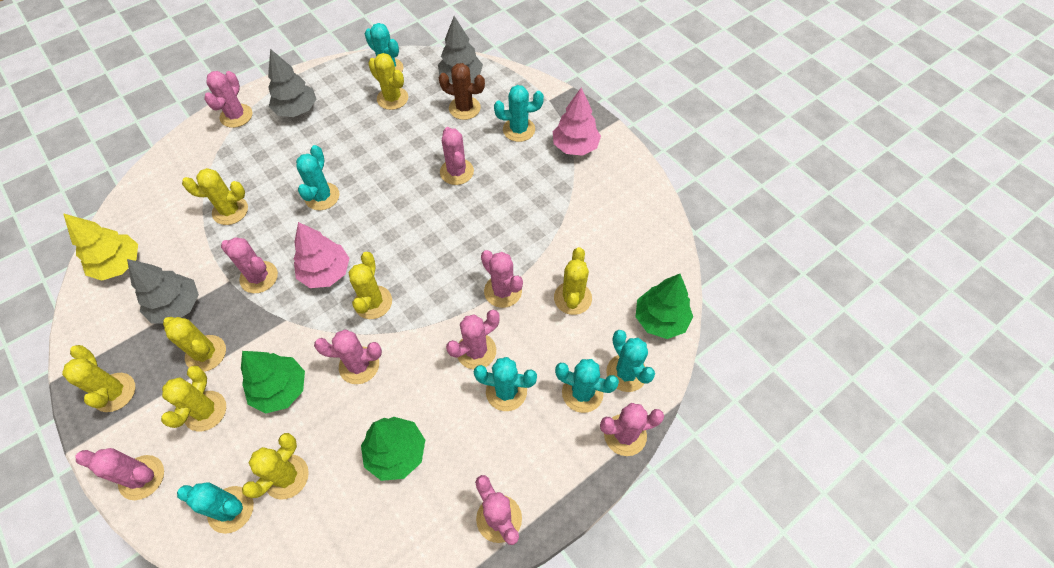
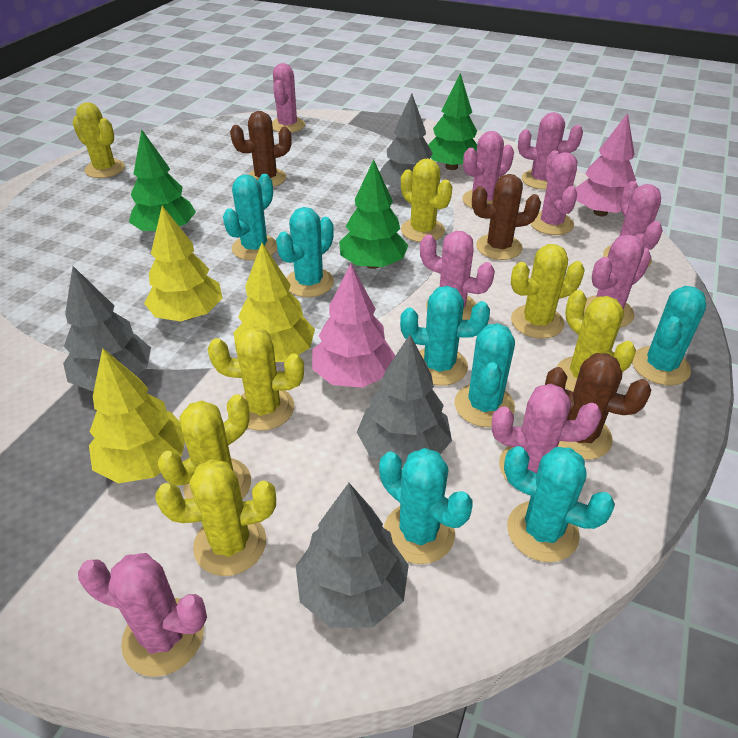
brown cactus: 1 -> 3
grey tree: 3 -> 4
yellow cactus: 8 -> 7
yellow tree: 1 -> 3

